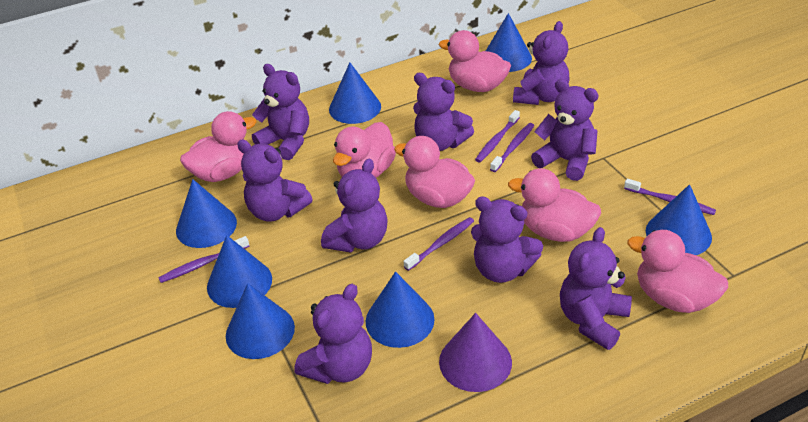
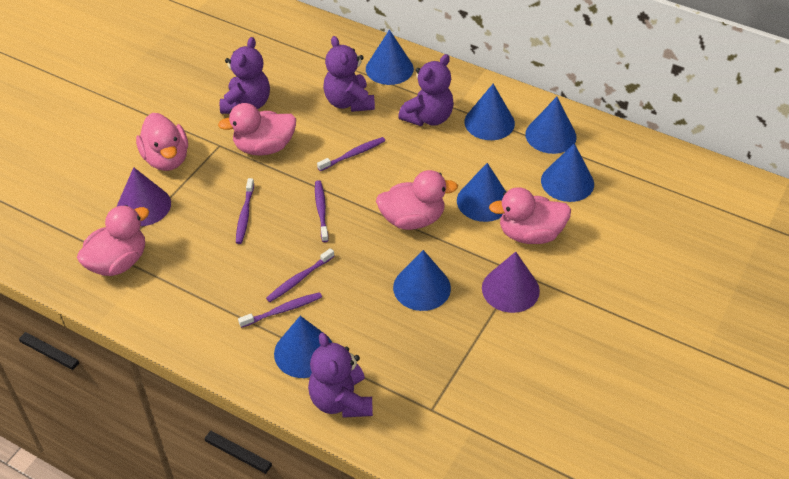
pink duck: 6 -> 5
purple cone: 1 -> 2
purple teddy bear: 9 -> 4

